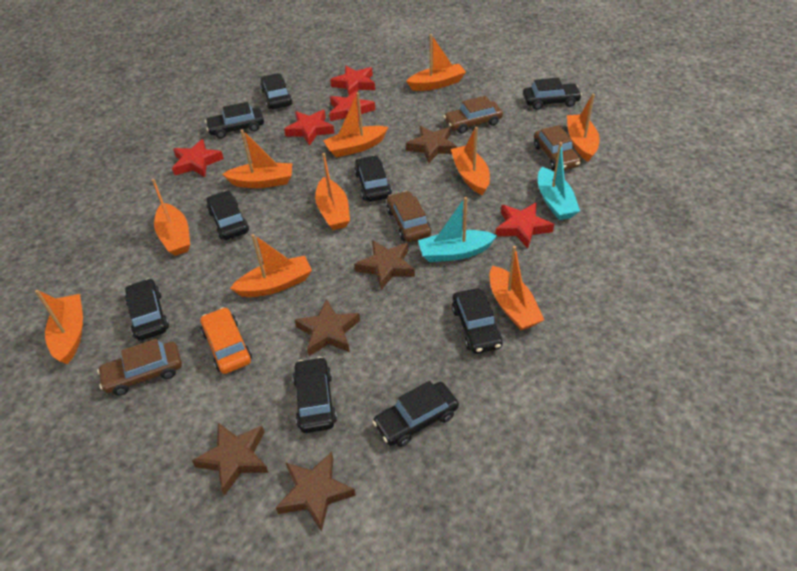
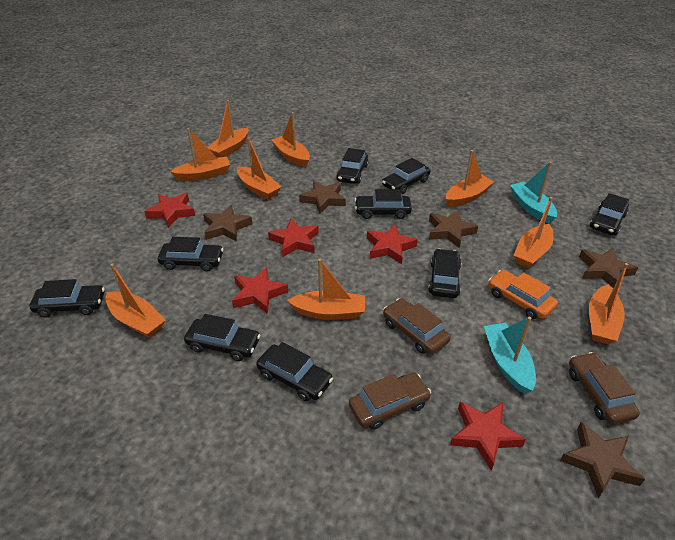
brown car: 4 -> 3
orange boat: 10 -> 9

